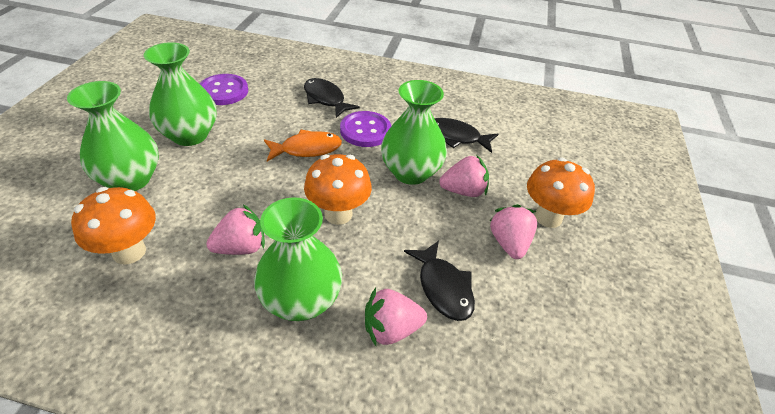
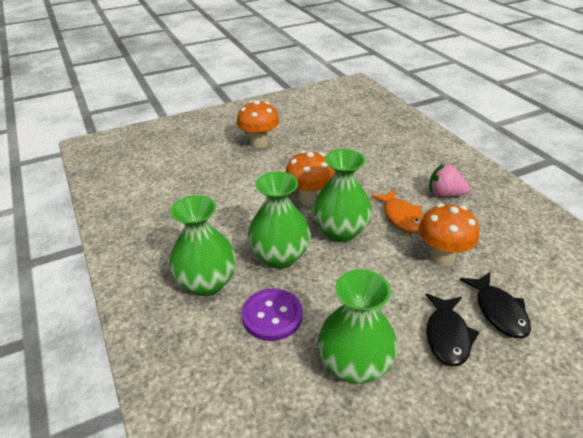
black fish: 3 -> 2
pink strawberry: 4 -> 1
purple button: 2 -> 1

